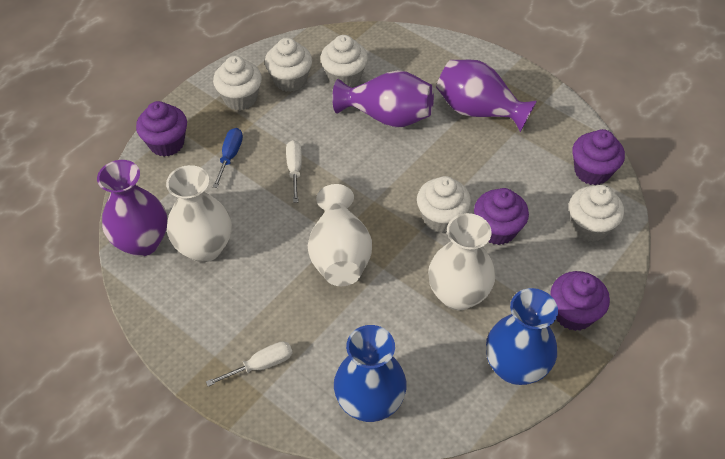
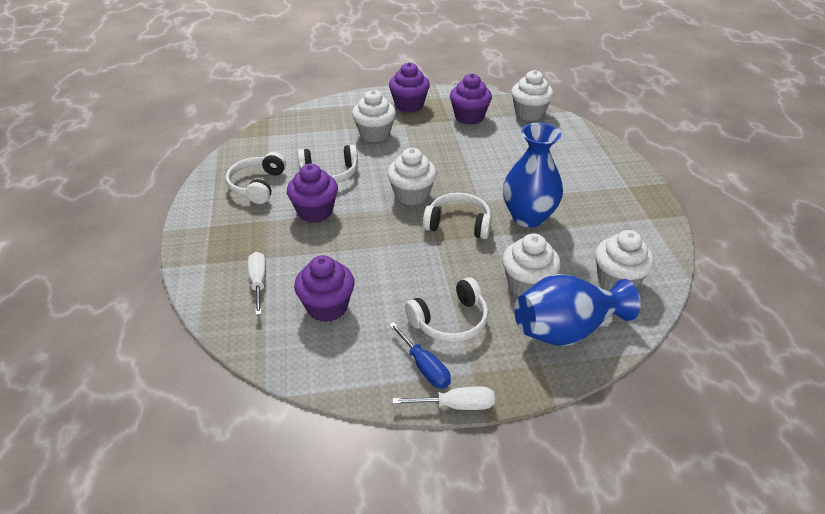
purple vase: 3 -> 0
white headphones: 0 -> 4
white vase: 3 -> 0

